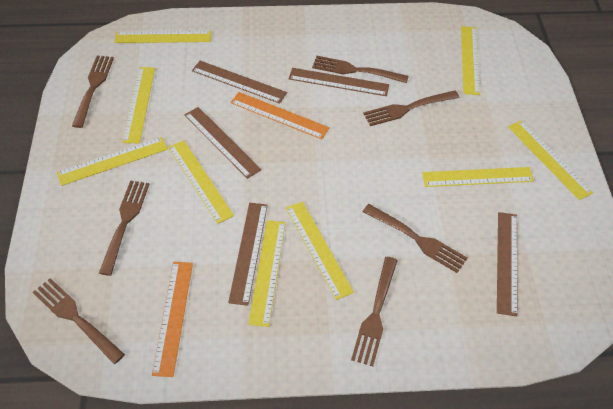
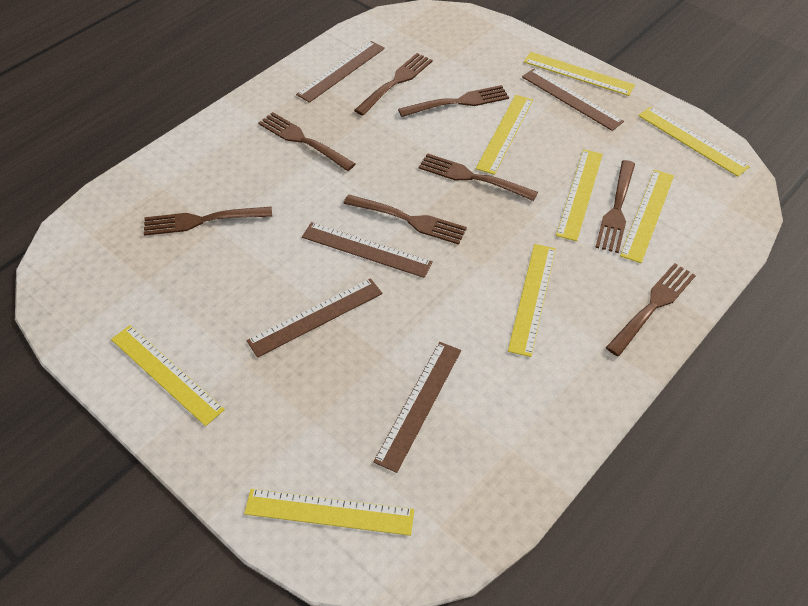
brown fork: 7 -> 8
orange ruler: 2 -> 0
yellow ruler: 9 -> 8

